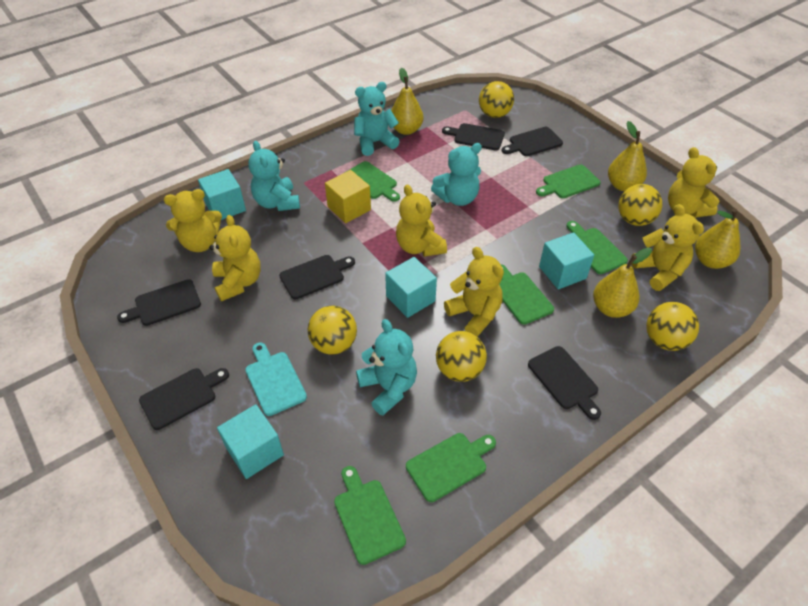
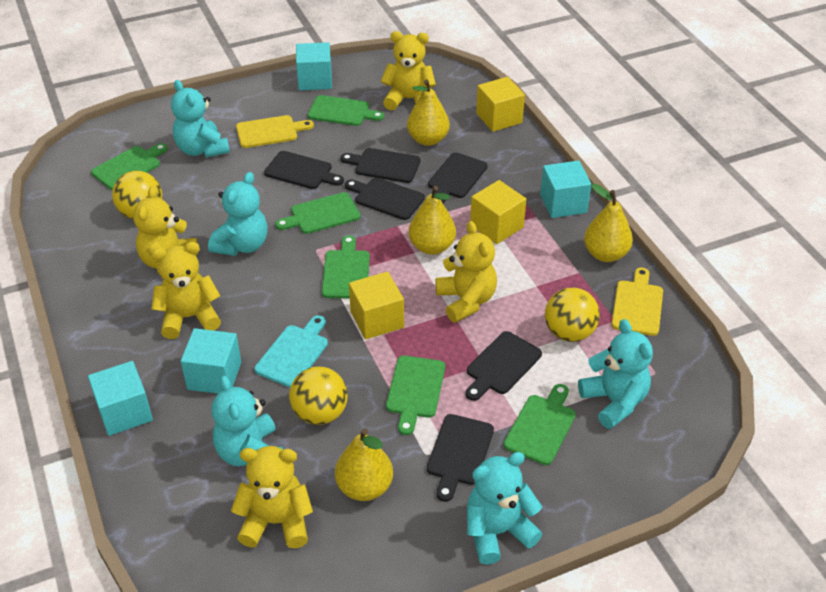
turquoise teddy bear: 4 -> 5
yellow ball: 5 -> 3
yellow cube: 1 -> 3
yellow cutting board: 0 -> 2
yellow teddy bear: 6 -> 5

